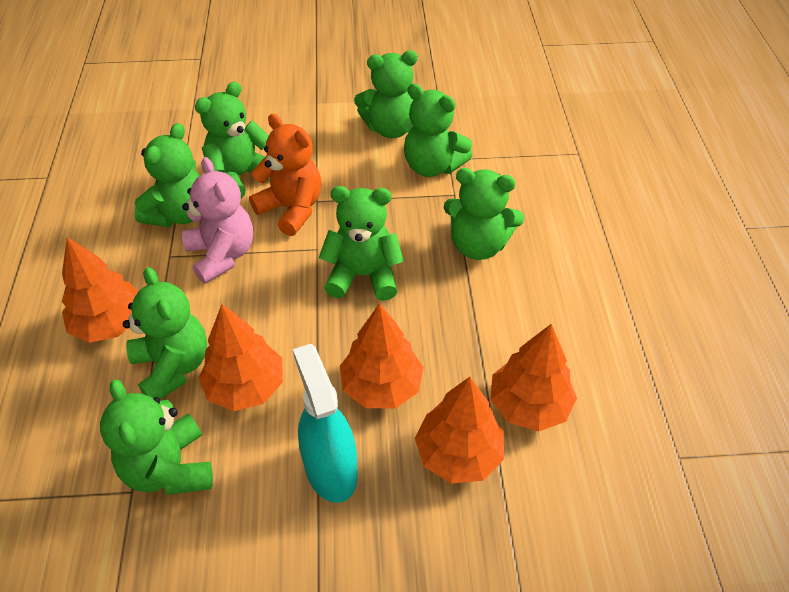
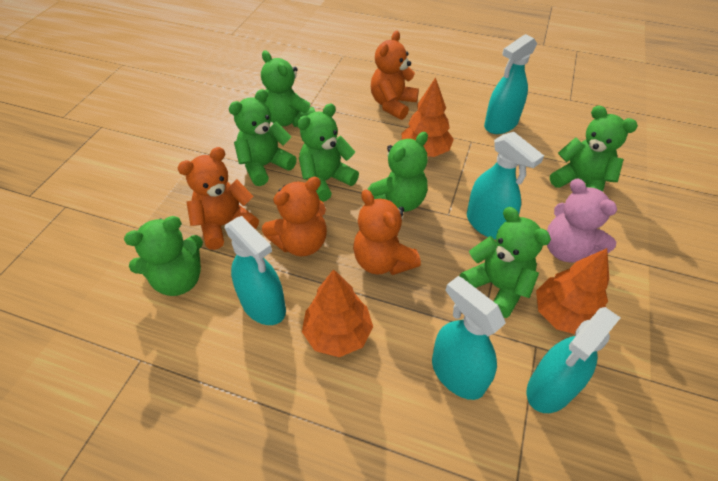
green teddy bear: 8 -> 7
orange teddy bear: 1 -> 4
orange tree: 5 -> 3
turquoise spray bottle: 1 -> 5

